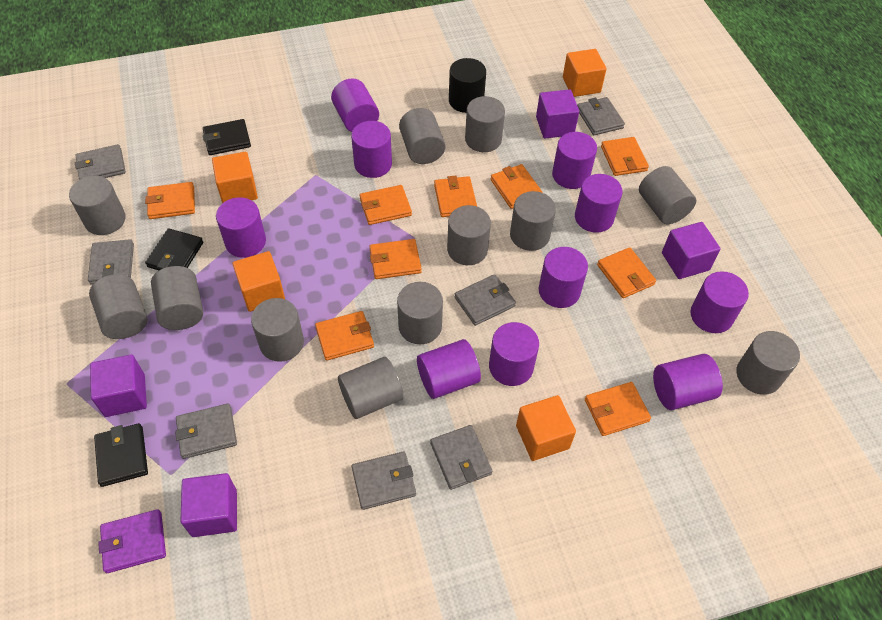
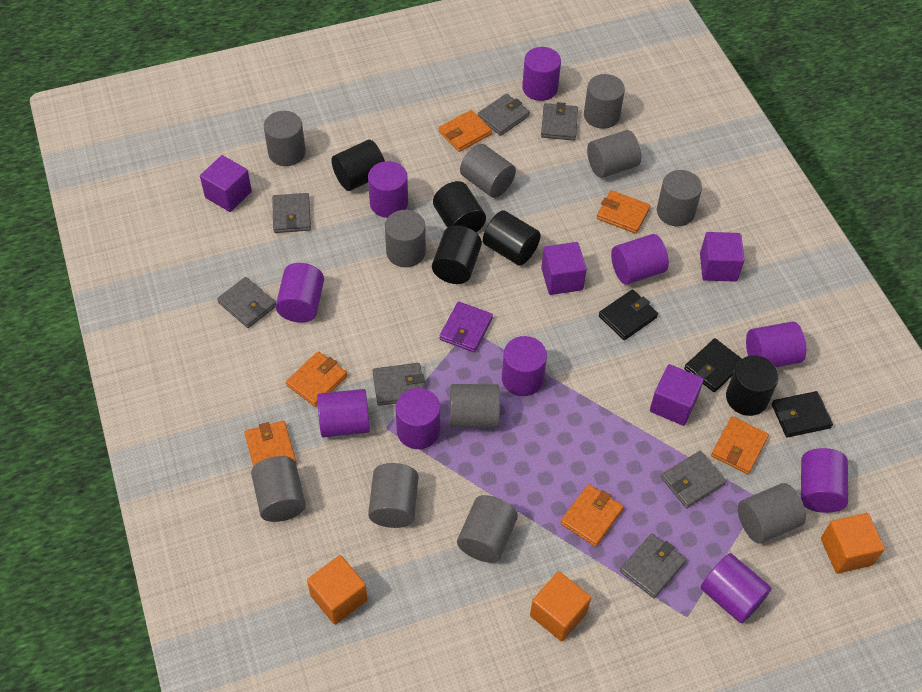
black cylinder: 1 -> 5
grey cylinder: 12 -> 11
orange cube: 4 -> 3
orange wallet: 9 -> 6

